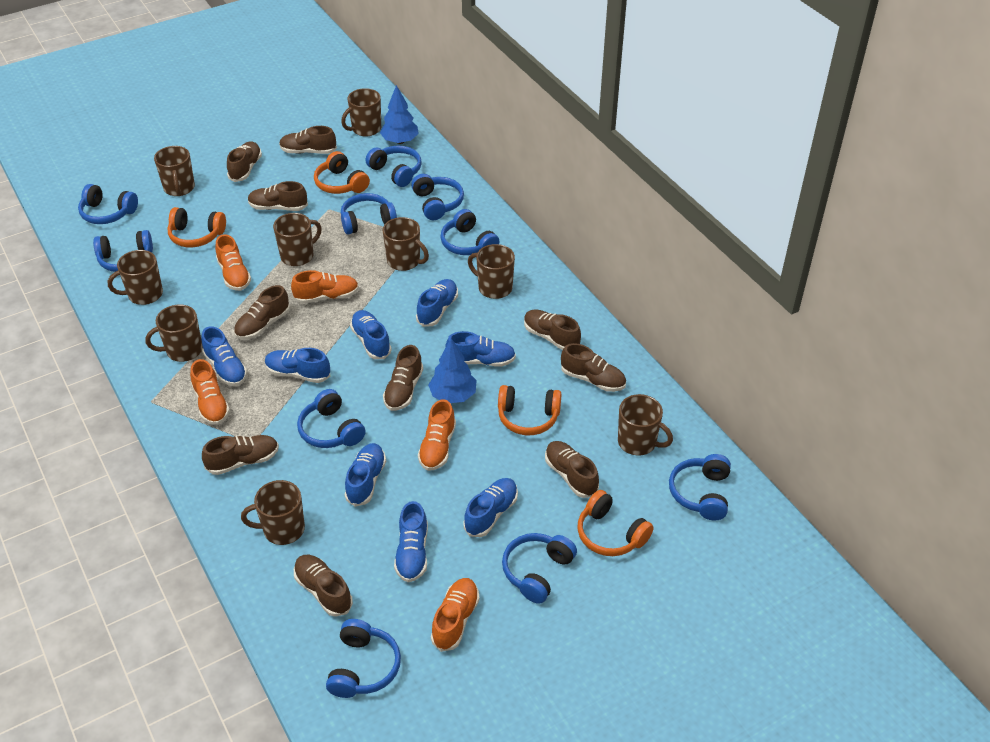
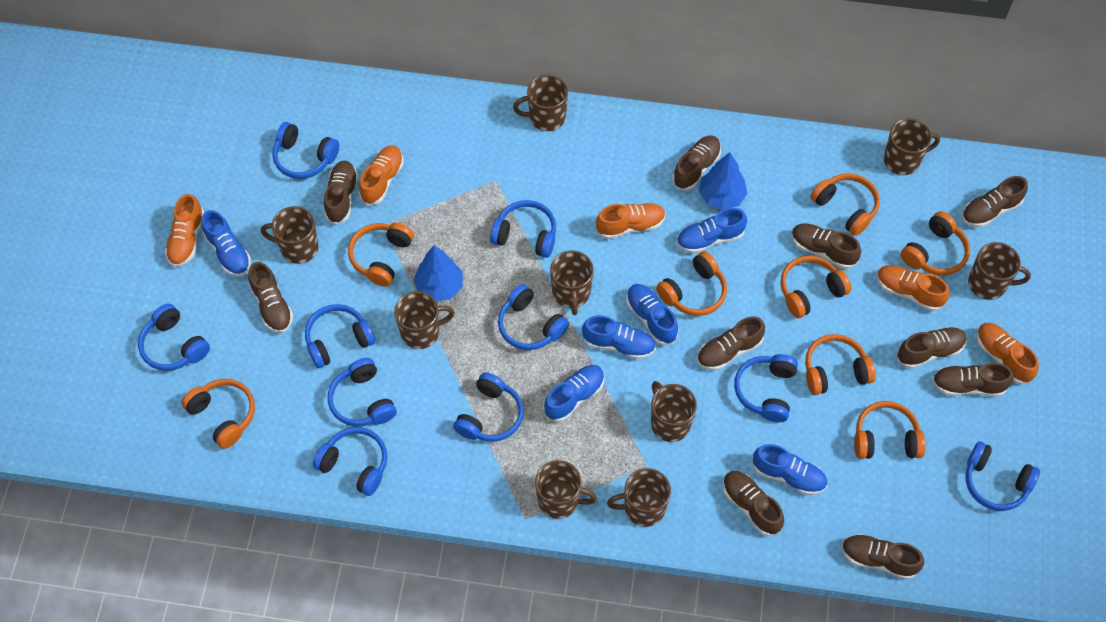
blue shoe: 8 -> 6
orange headphones: 4 -> 8

